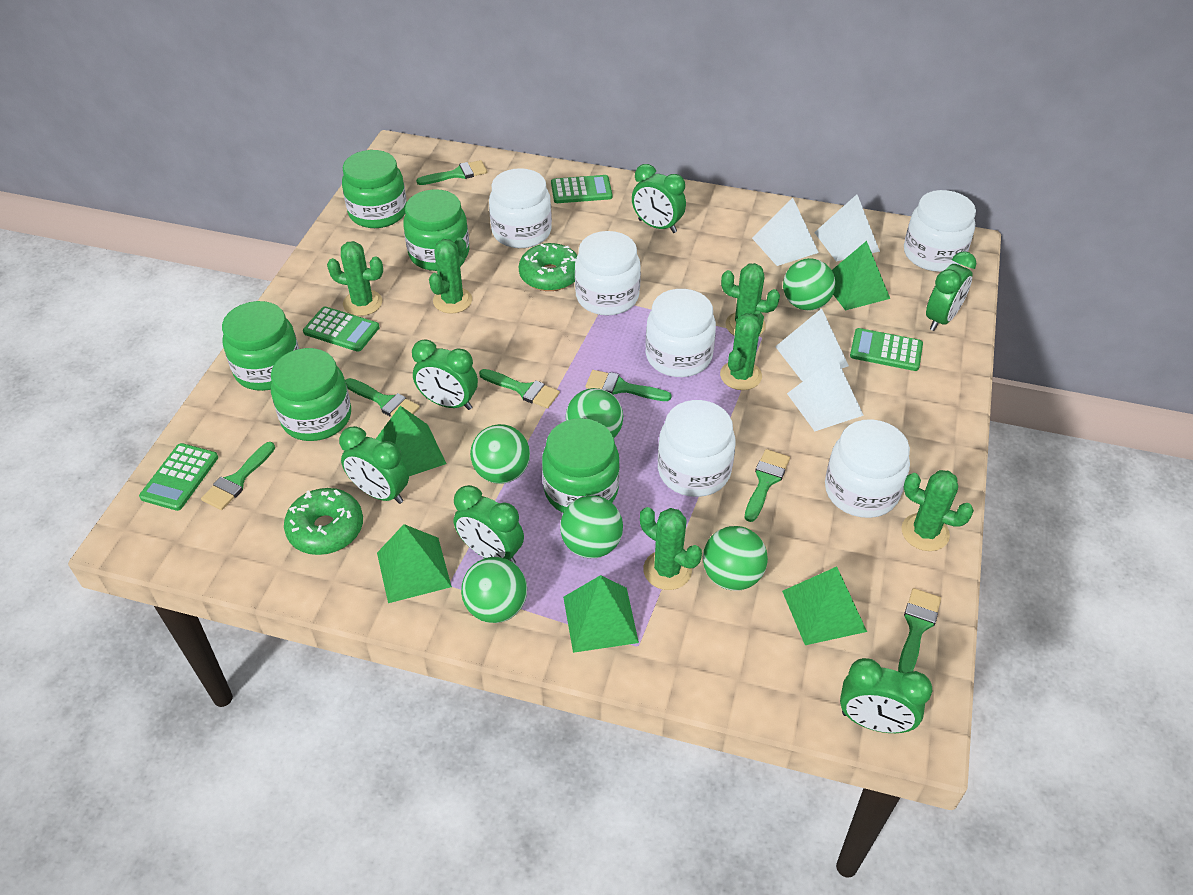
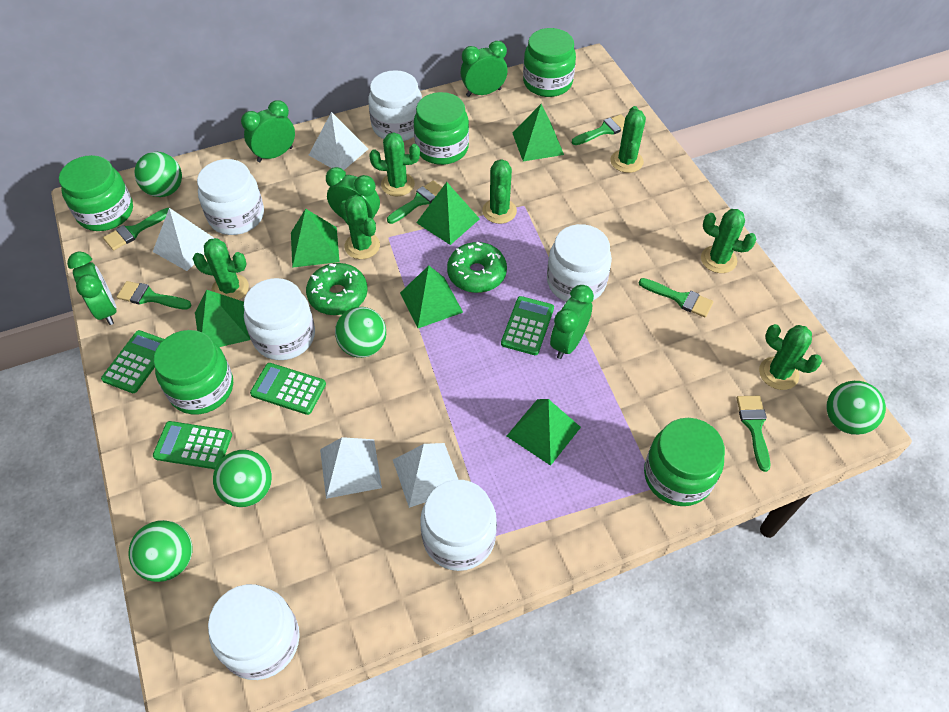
green ball: 6 -> 5
green brush: 7 -> 6
green cactus: 6 -> 7
green clock: 6 -> 5
green pyramid: 5 -> 6

